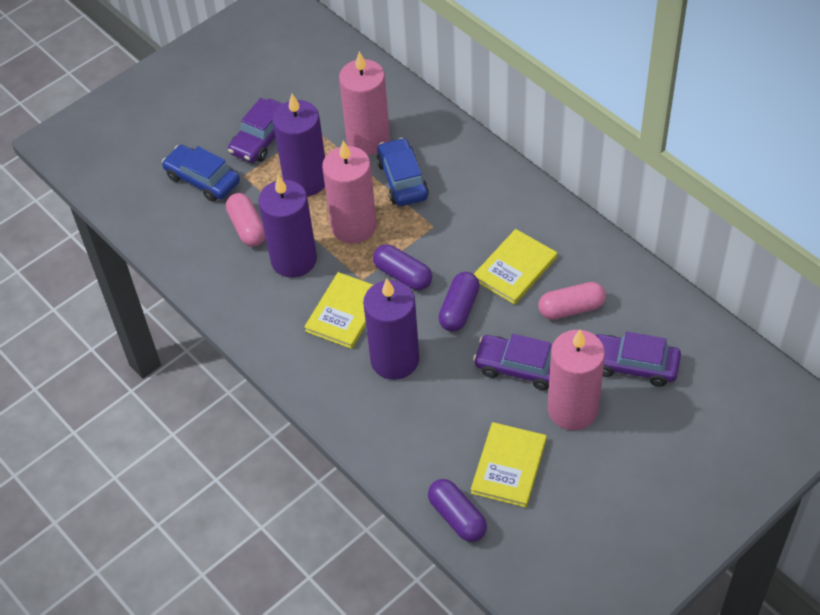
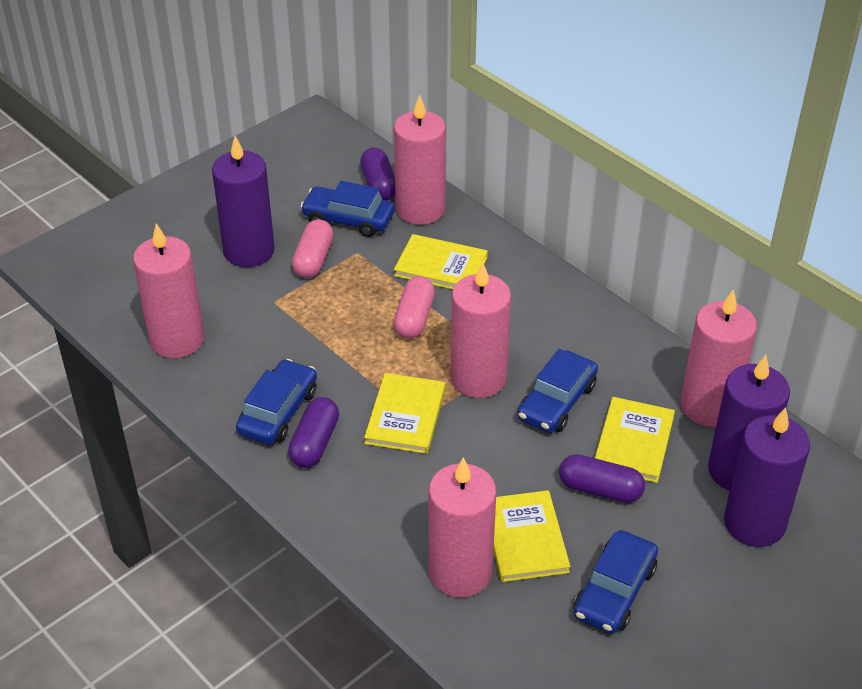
blue car: 2 -> 4
pink candle: 3 -> 5
purple car: 3 -> 0
yellow book: 3 -> 4

